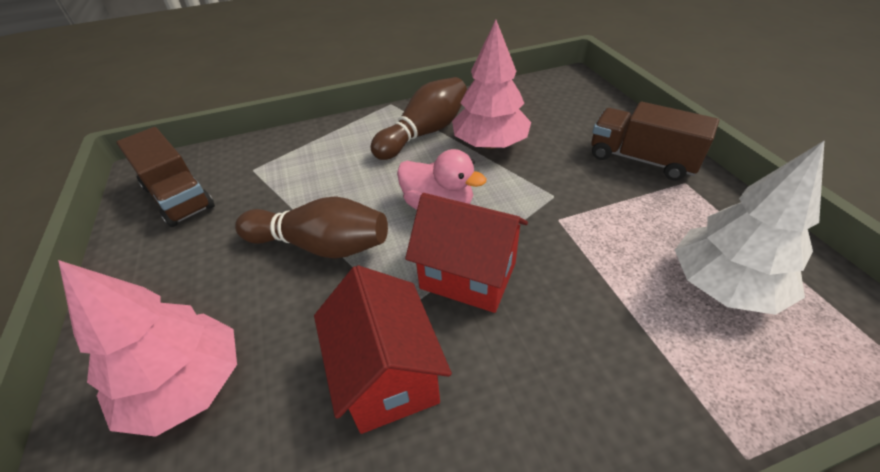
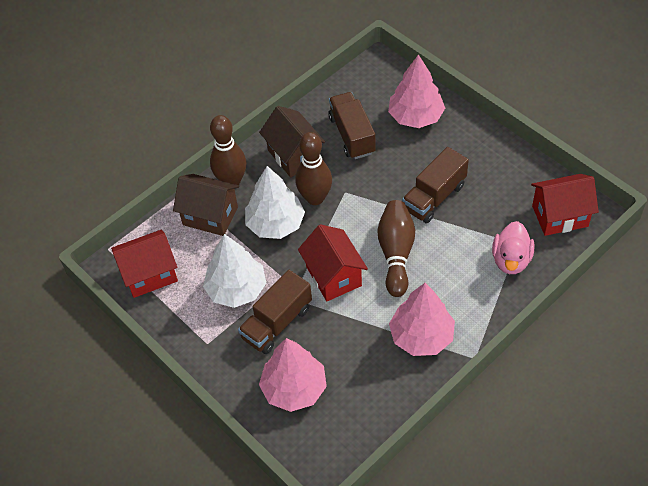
brown bowling pin: 2 -> 3
brown house: 0 -> 2
brown truck: 2 -> 3
pink tree: 2 -> 3
red house: 2 -> 3
white tree: 1 -> 2

